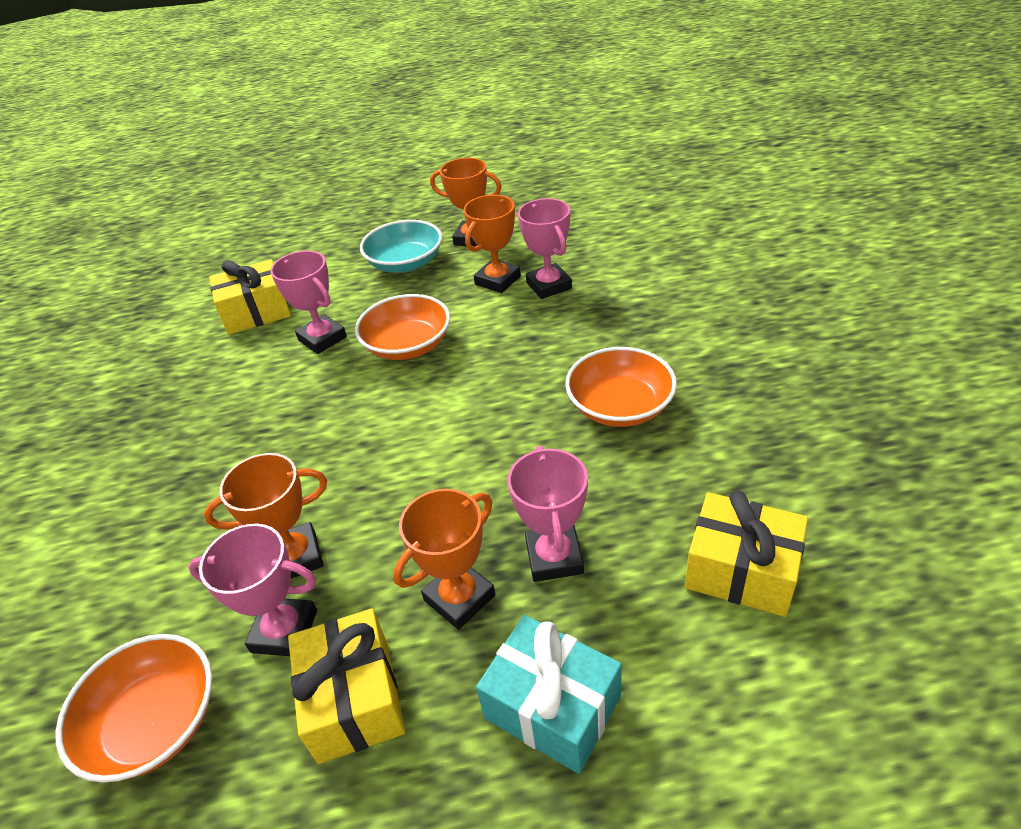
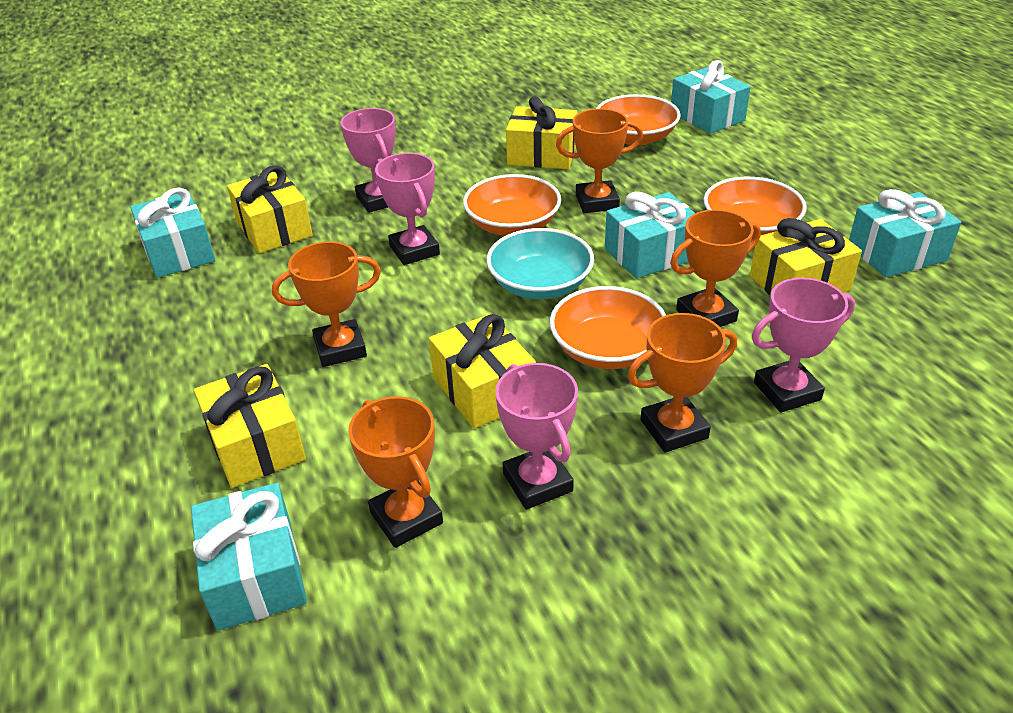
orange bowl: 3 -> 4
orange trophy: 4 -> 5
turquoise gift: 1 -> 5
yellow gift: 3 -> 5

